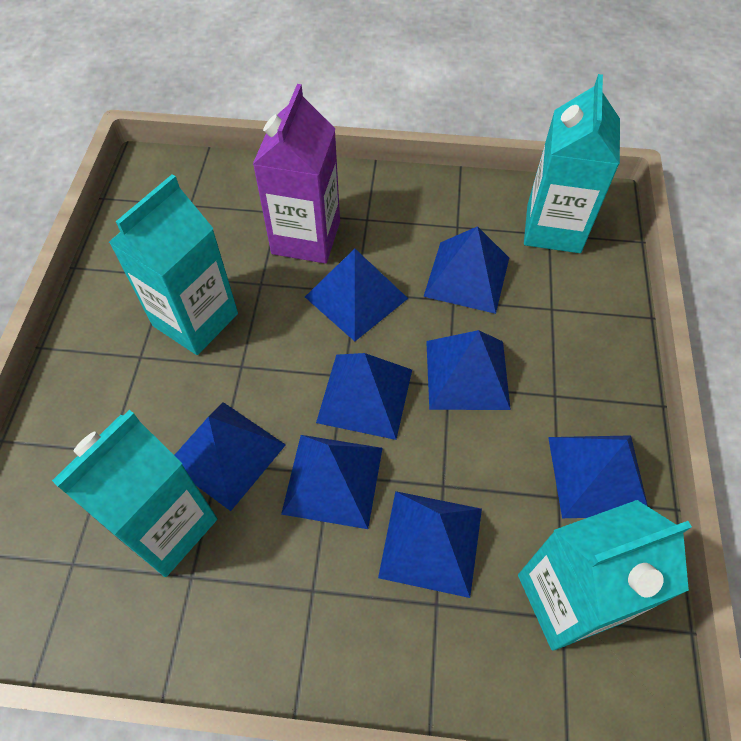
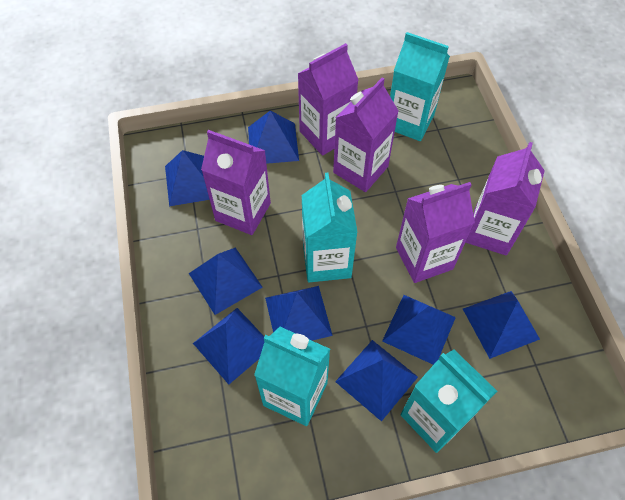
purple carton: 1 -> 5

